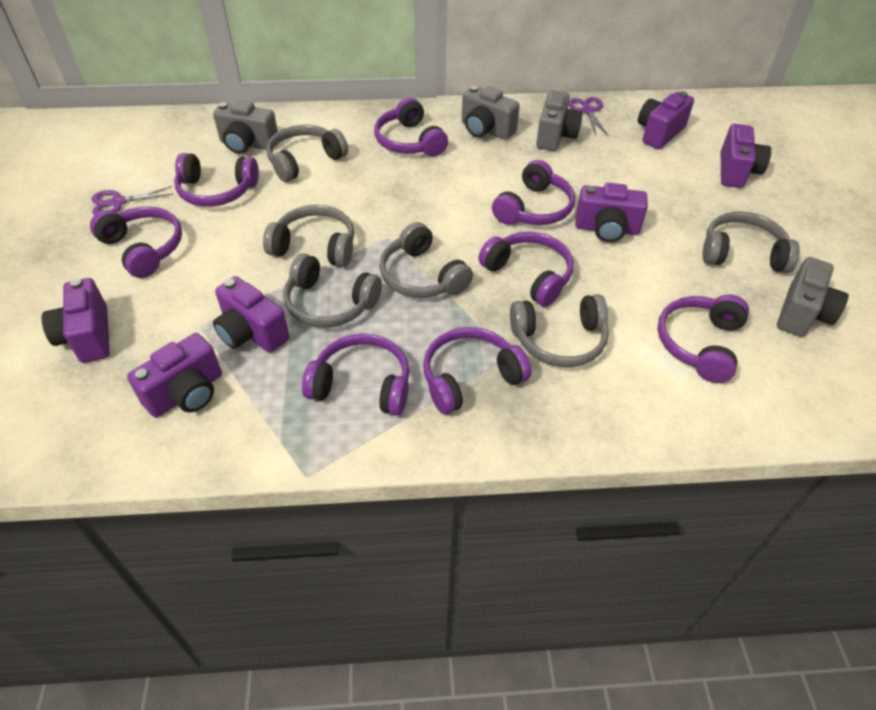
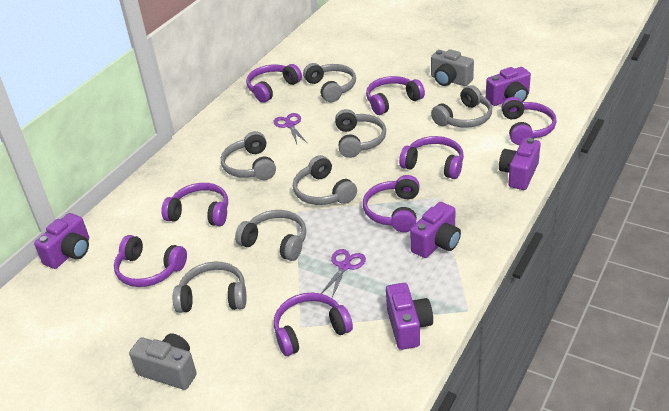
grey camera: 4 -> 2
grey headphones: 6 -> 7
purple camera: 6 -> 5

